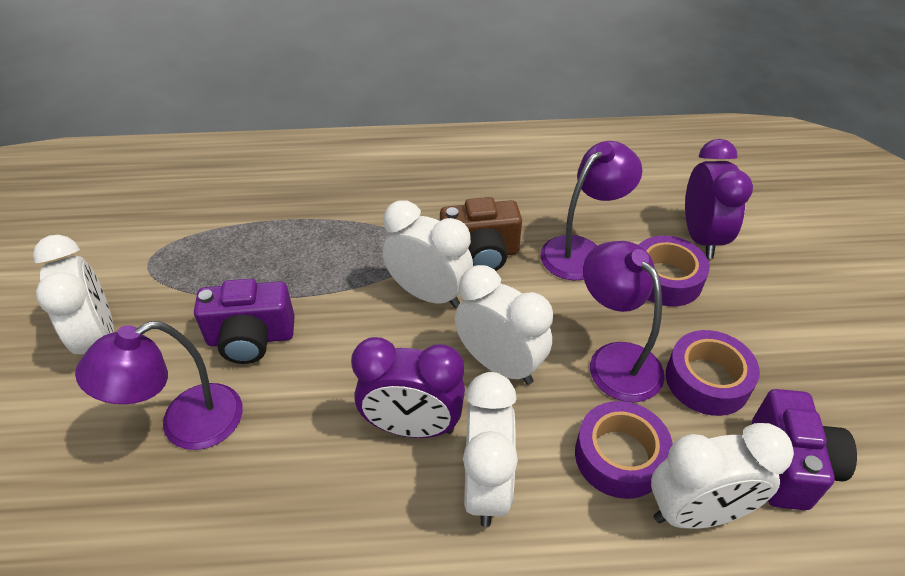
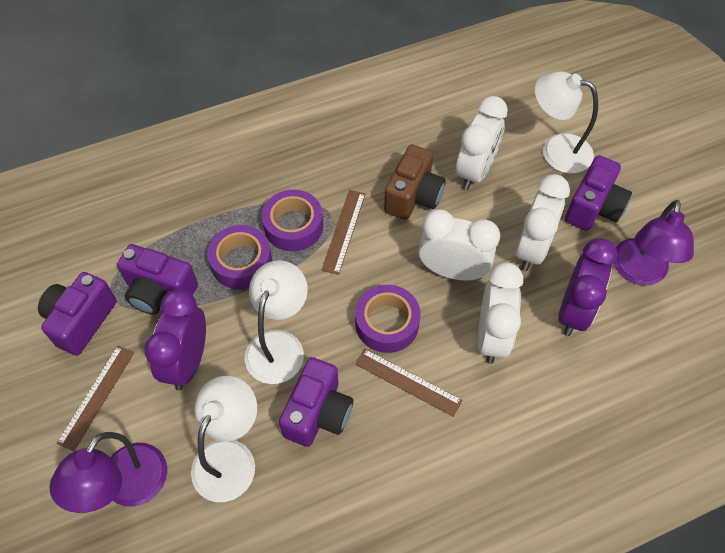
brown ruler: 0 -> 3
purple camera: 2 -> 4
purple lamp: 3 -> 2
white clock: 5 -> 4
white lamp: 0 -> 3

